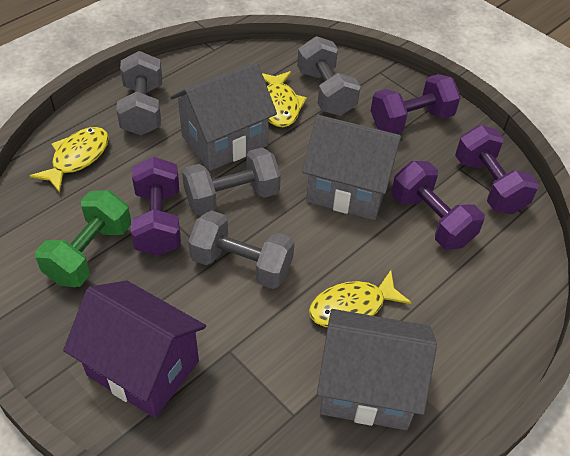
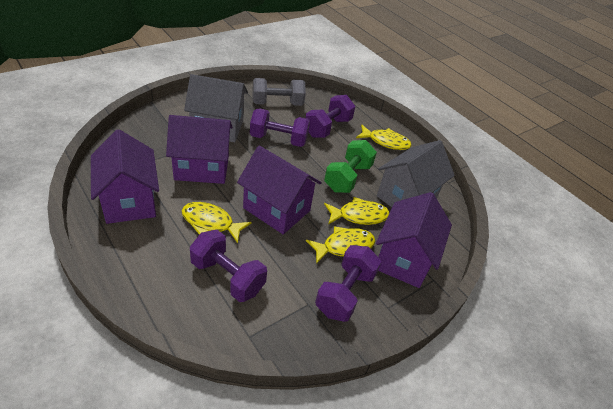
grey dumbbell: 4 -> 1
grey house: 3 -> 2
purple house: 1 -> 4
yellow fish: 3 -> 4

